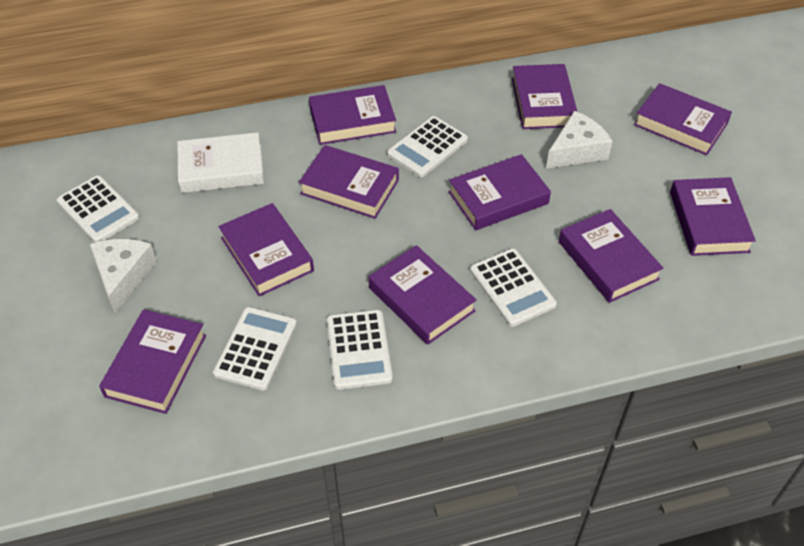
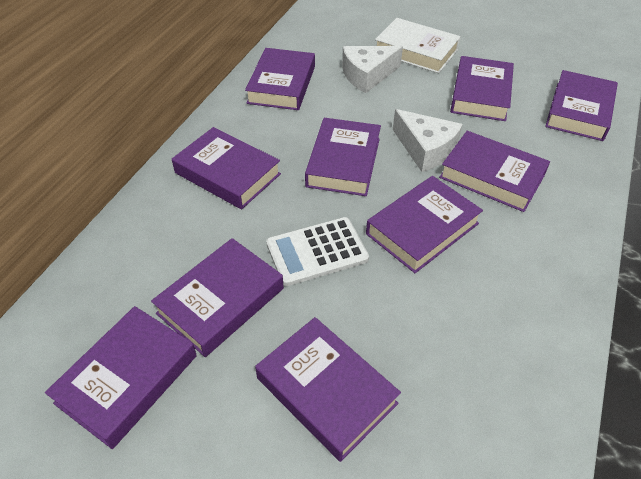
white calculator: 5 -> 1

